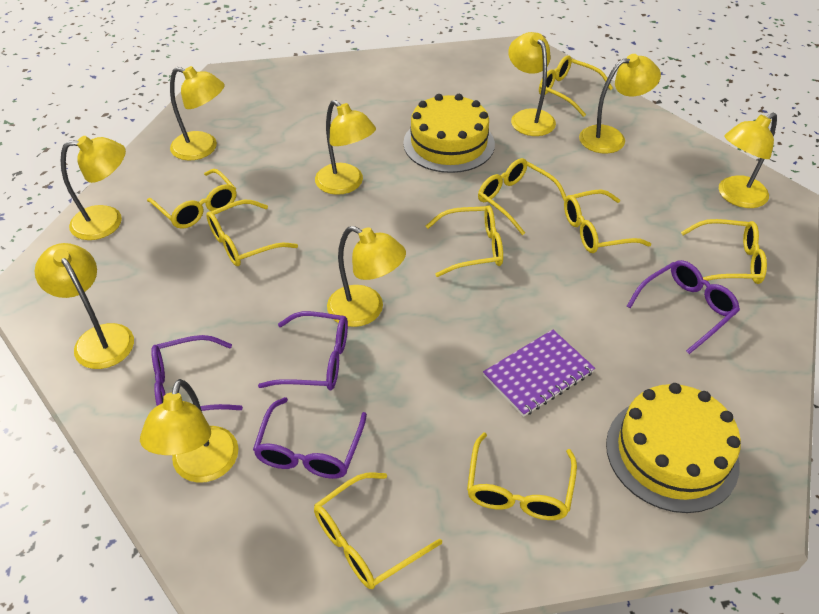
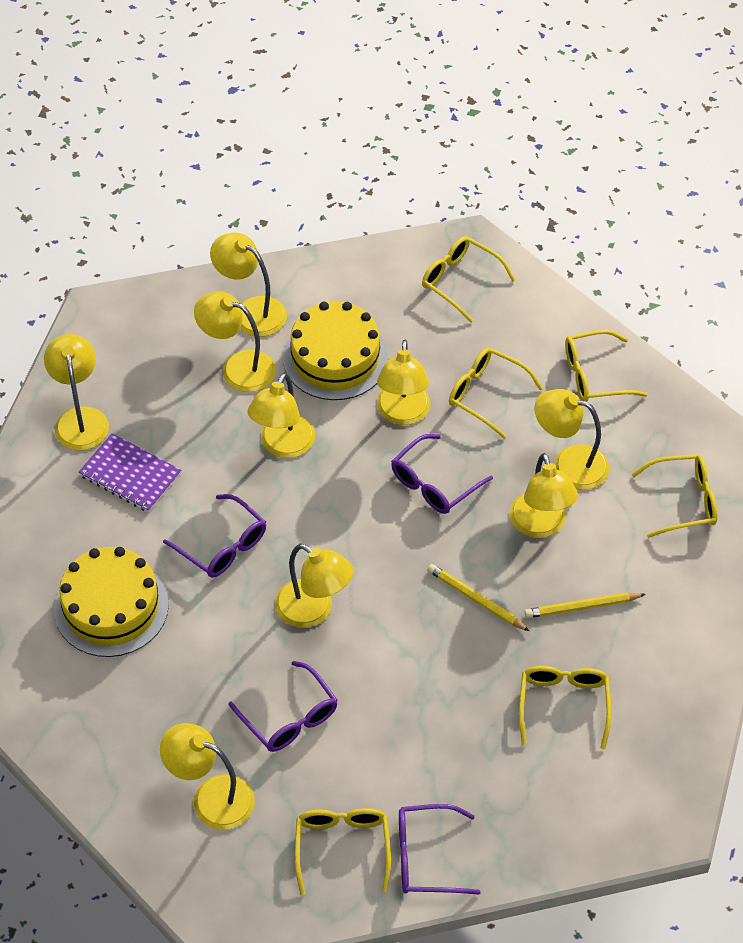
yellow glasses: 9 -> 6
yellow pencil: 0 -> 2

